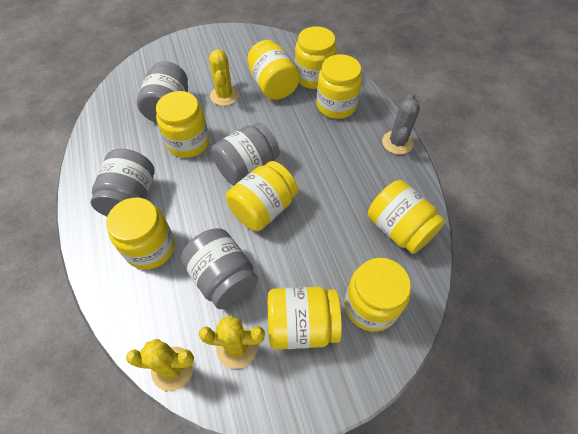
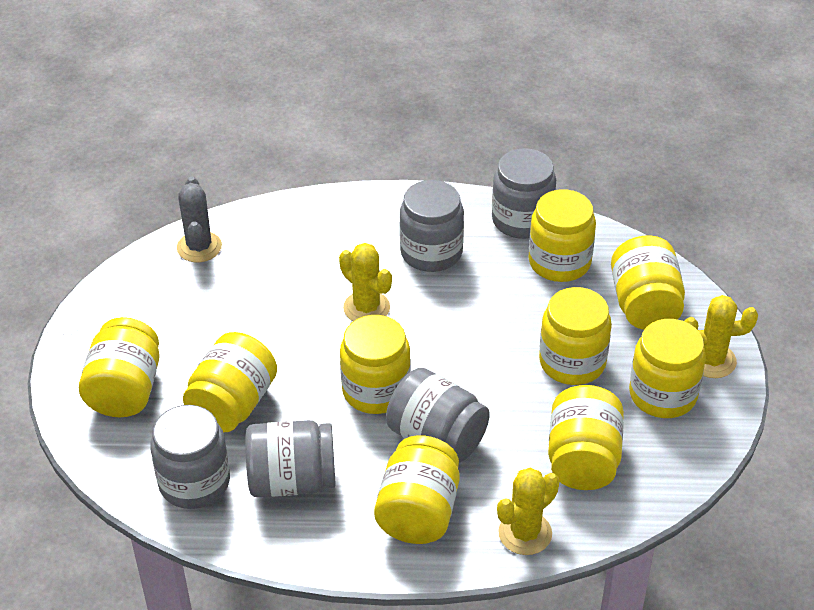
grey jar: 4 -> 5

